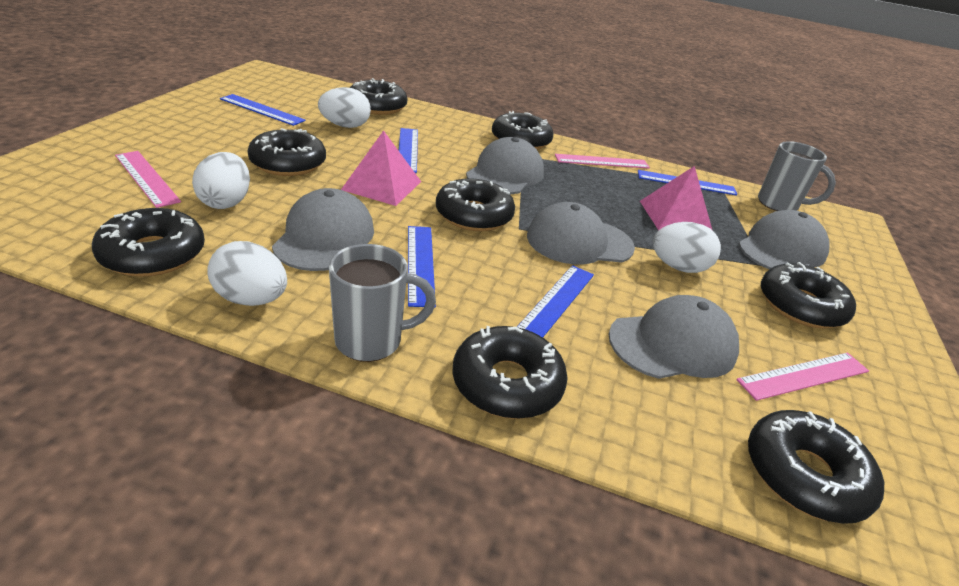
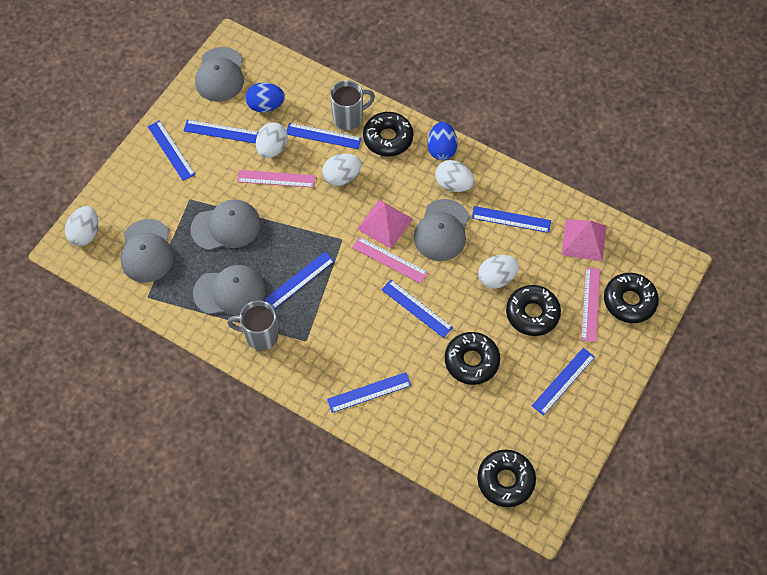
black donut: 8 -> 5
blue egg: 0 -> 2
blue ruler: 5 -> 8
white egg: 4 -> 5

